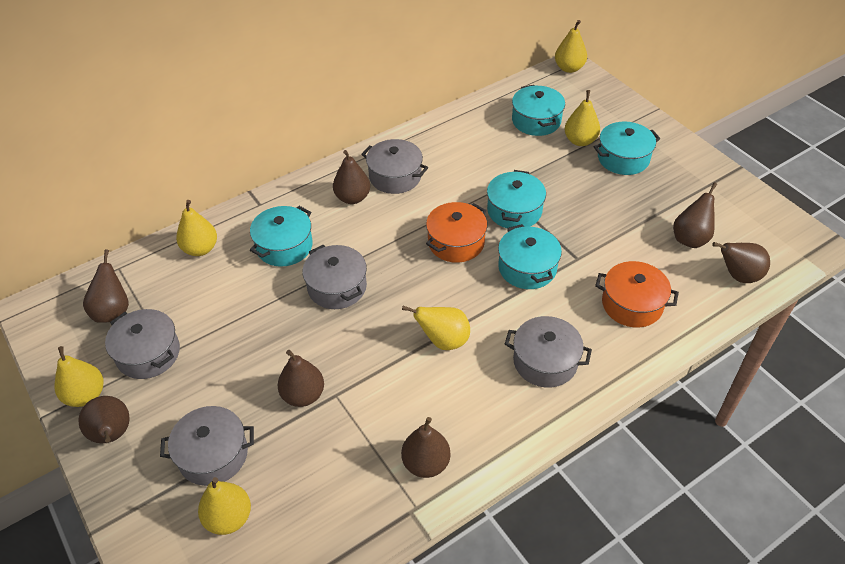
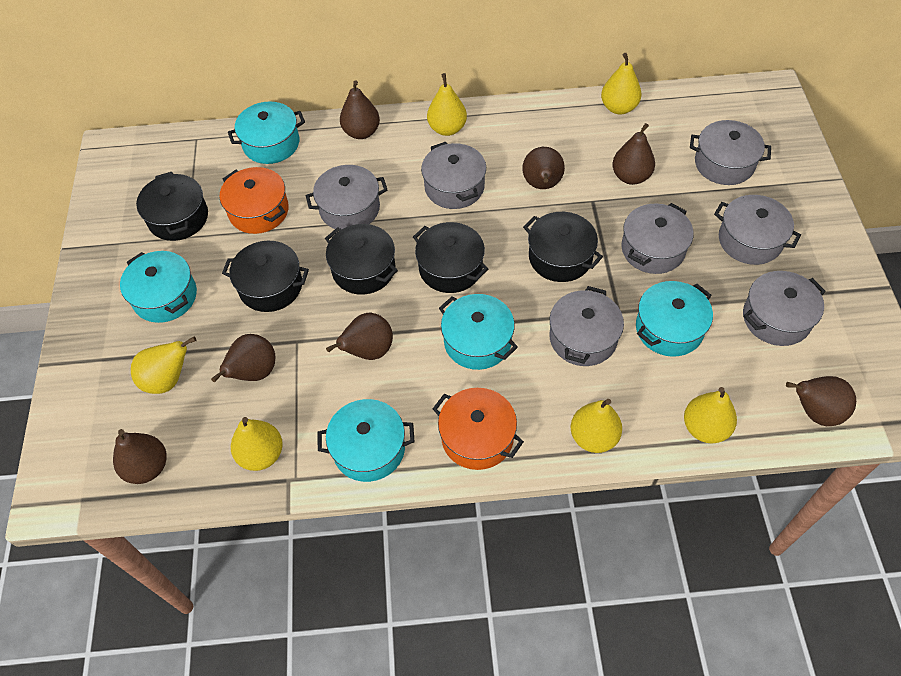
black pot: 0 -> 5
grey pot: 5 -> 7

